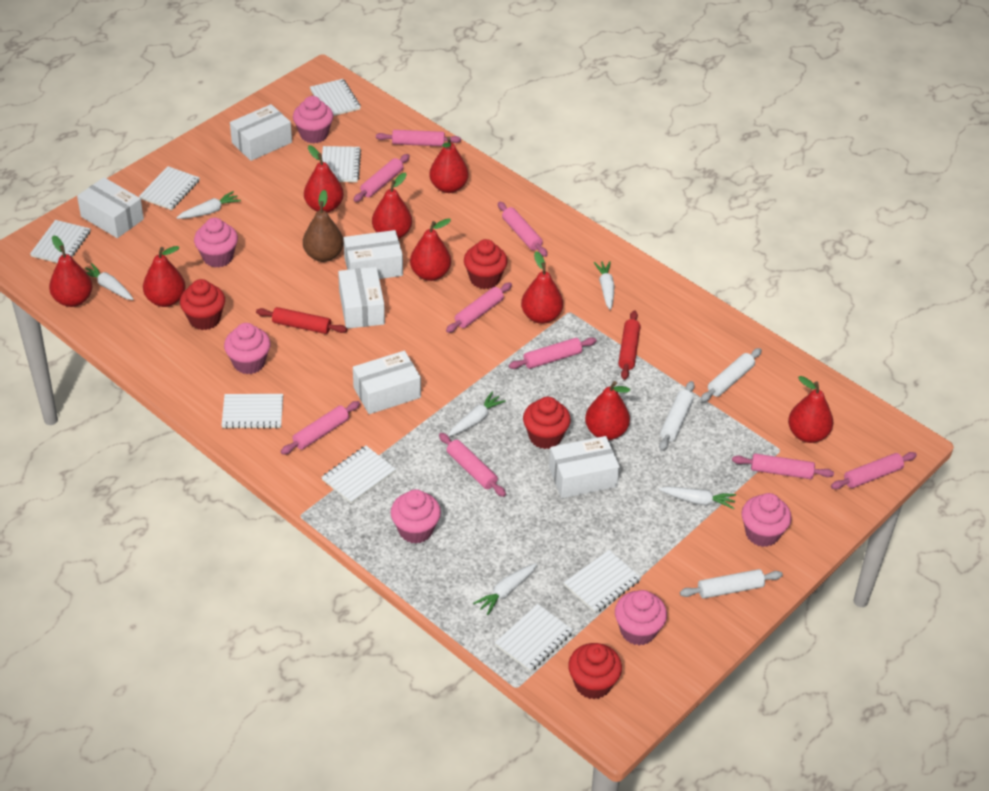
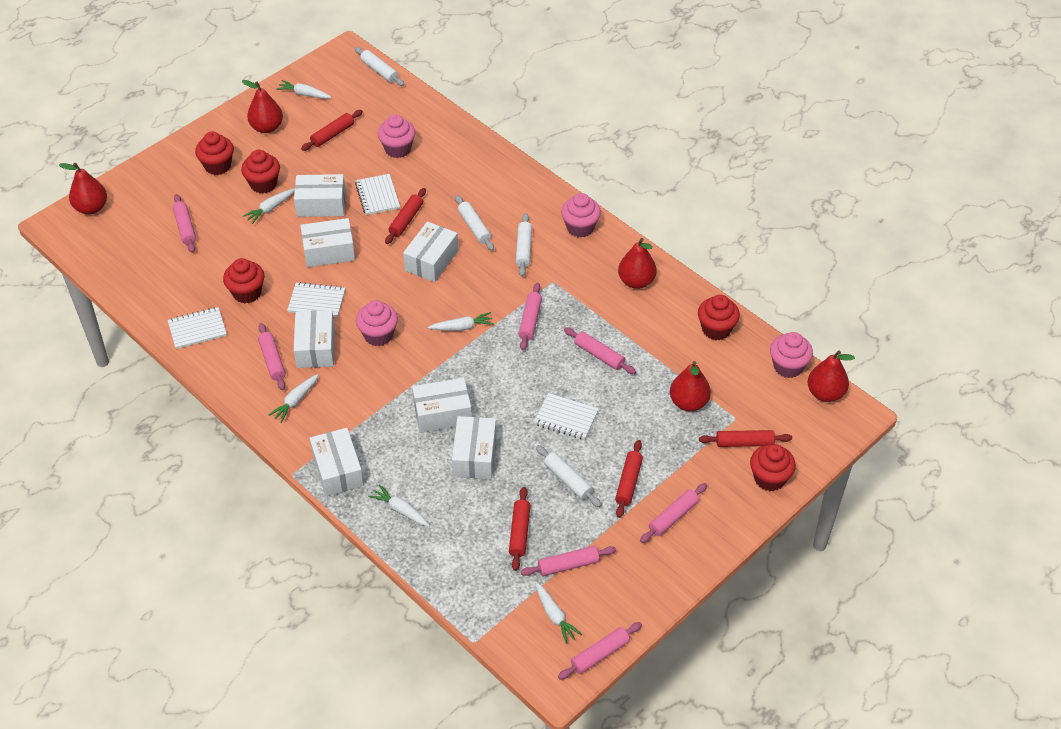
brown pear: 1 -> 0
pink cupcake: 6 -> 4
pink rolling pin: 9 -> 7
red cupcake: 4 -> 5
red pear: 9 -> 5
red rolling pin: 2 -> 5
white box: 6 -> 7
white notebook: 8 -> 4
white rolling pin: 3 -> 4

